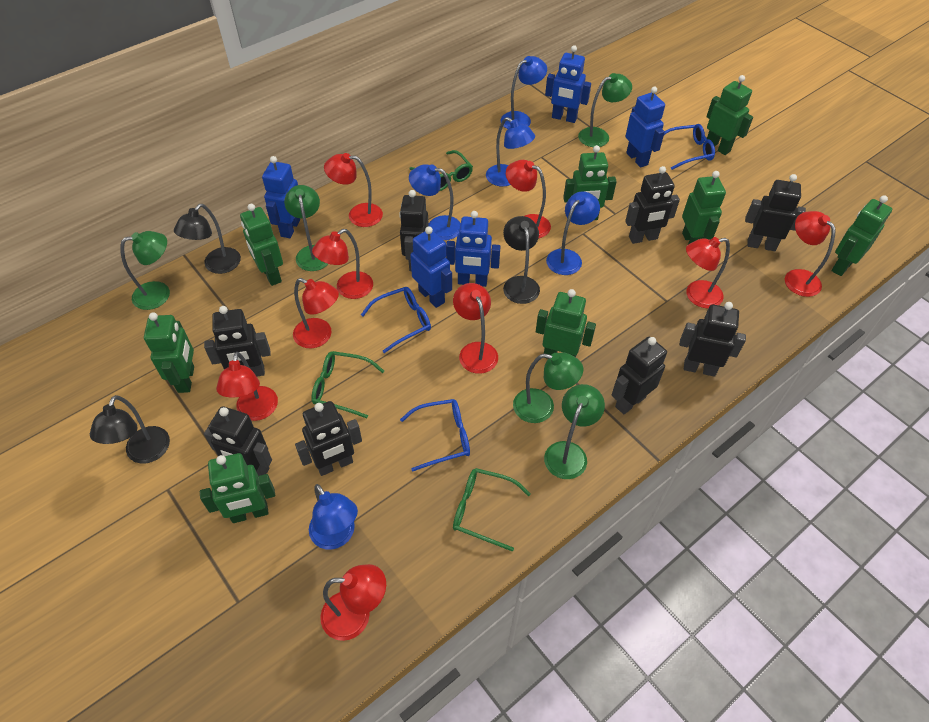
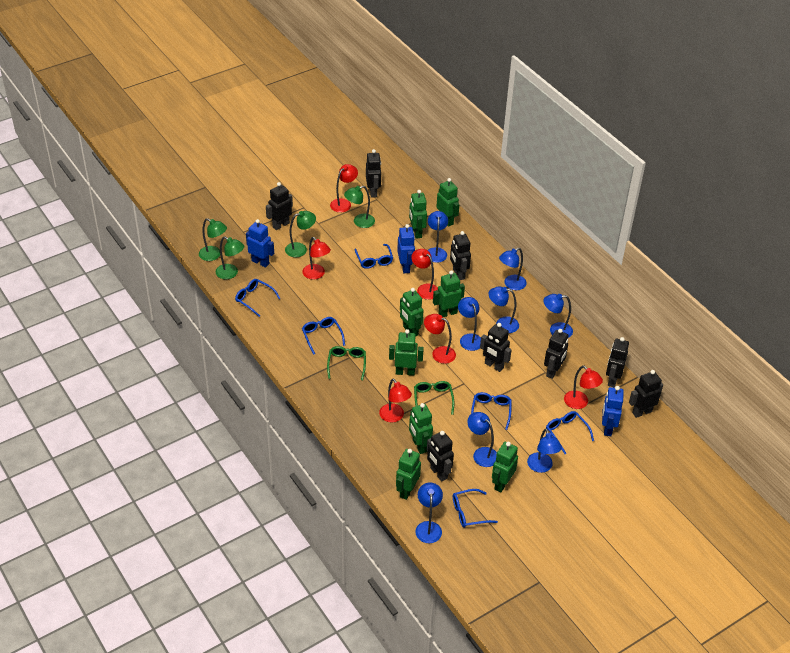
black lamp: 3 -> 0
blue glasses: 3 -> 6
blue lamp: 5 -> 8
blue robot: 5 -> 3
green glasses: 3 -> 2
green lamp: 5 -> 4
red lamp: 9 -> 6

